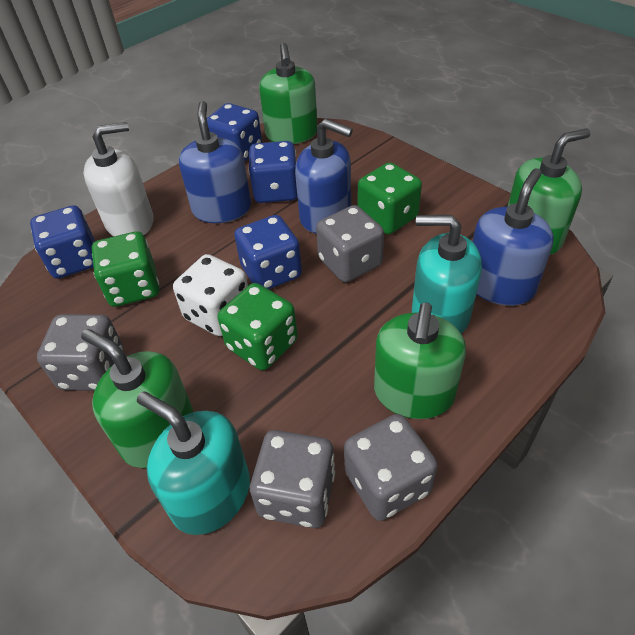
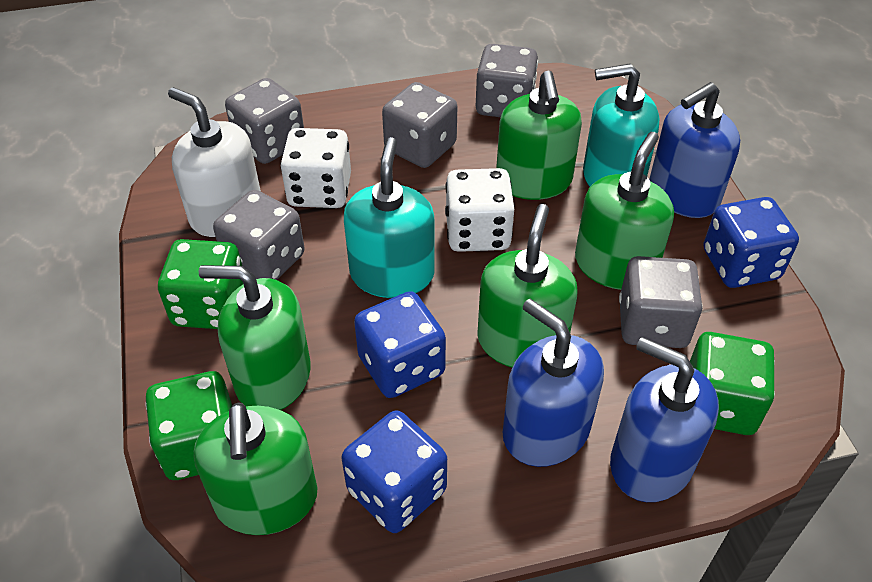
blue dice: 4 -> 3
green soap dispenser: 4 -> 5
grey dice: 4 -> 5
white dice: 1 -> 2

